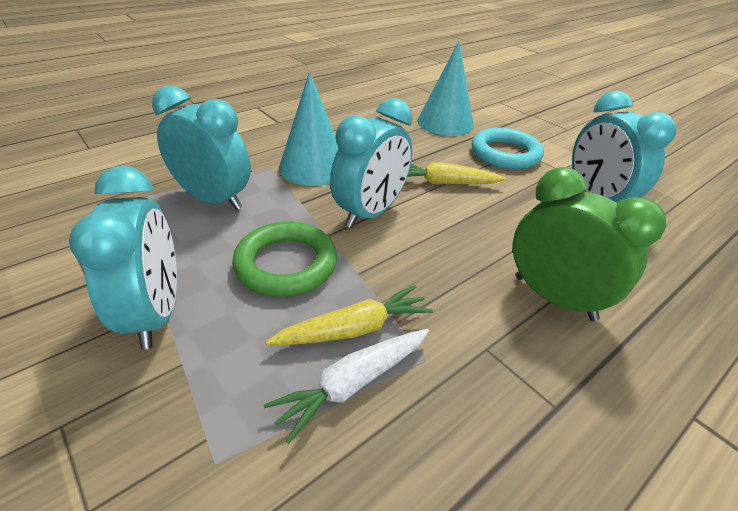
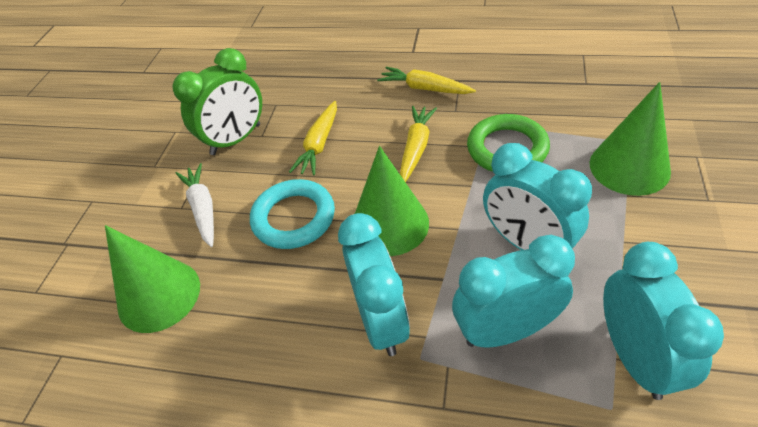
green cone: 0 -> 3
turquoise cone: 2 -> 0
yellow carrot: 2 -> 3

